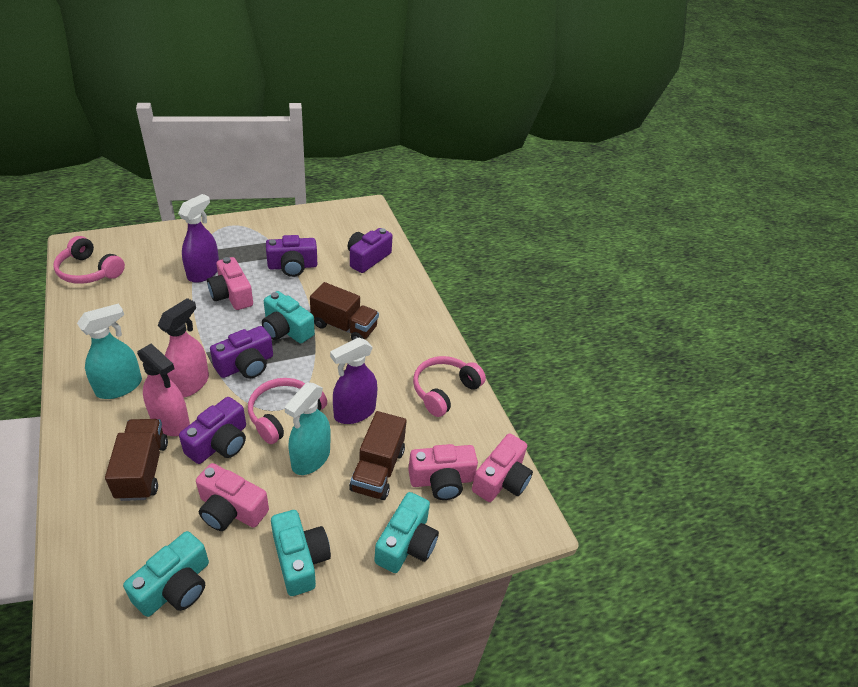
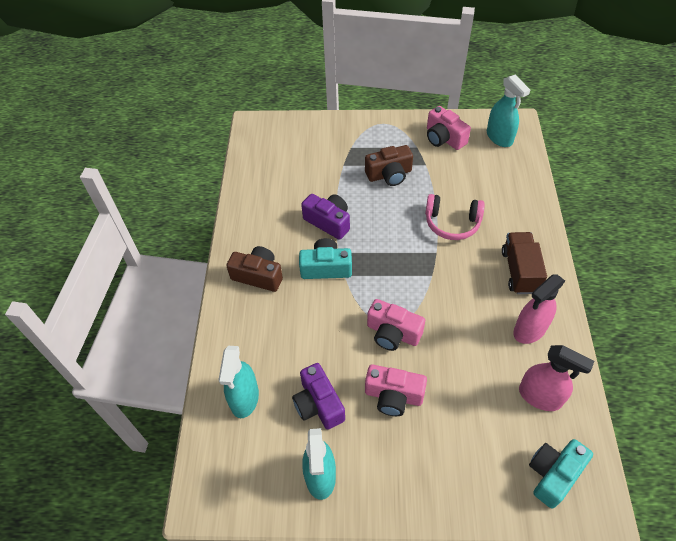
brown camera: 0 -> 2
brown truck: 3 -> 1
pink camera: 4 -> 3
pink headphones: 3 -> 1
purple camera: 4 -> 2
purple spray bottle: 2 -> 0
turquoise camera: 4 -> 2
turquoise spray bottle: 2 -> 3

